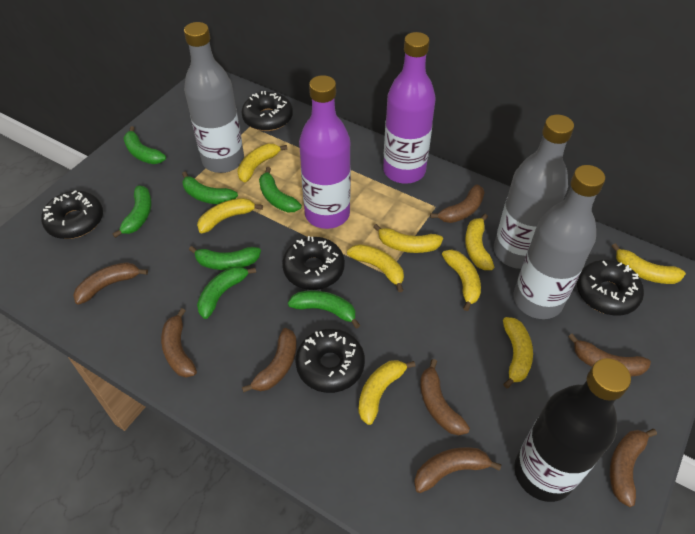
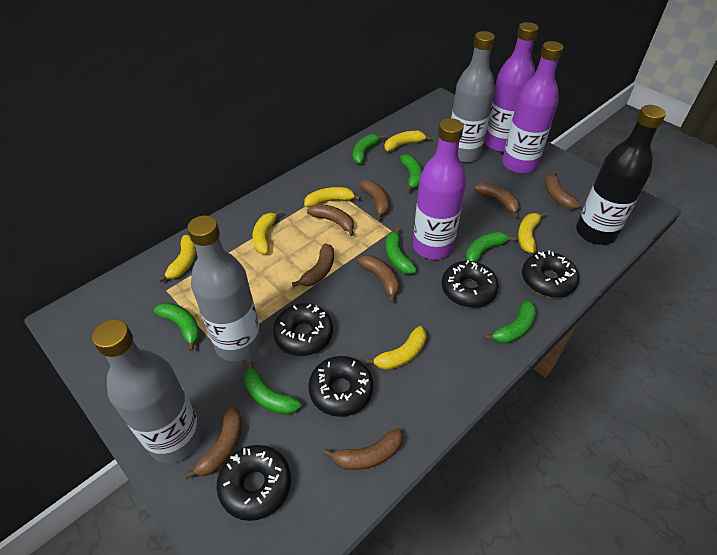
purple bottle: 2 -> 3
yellow banana: 9 -> 6

